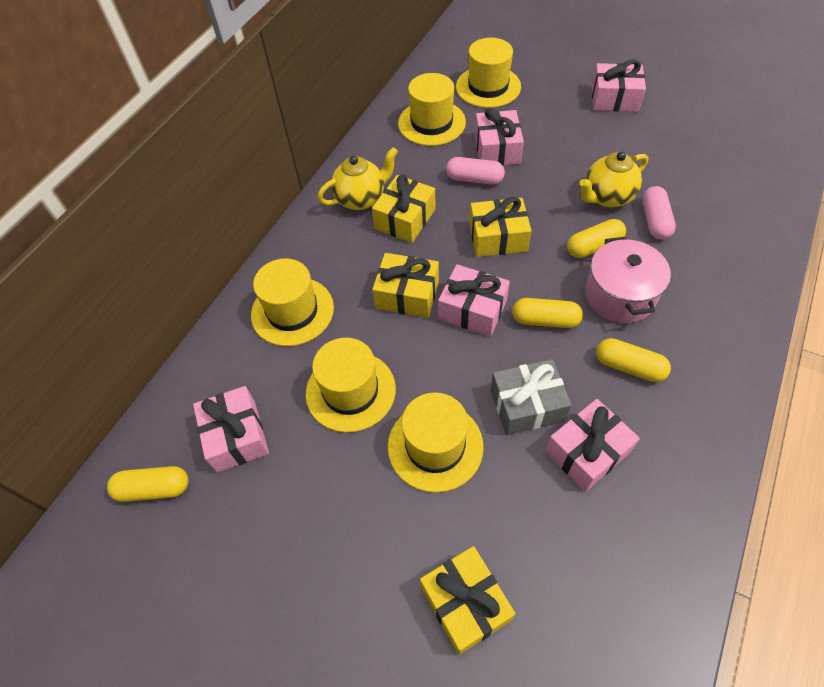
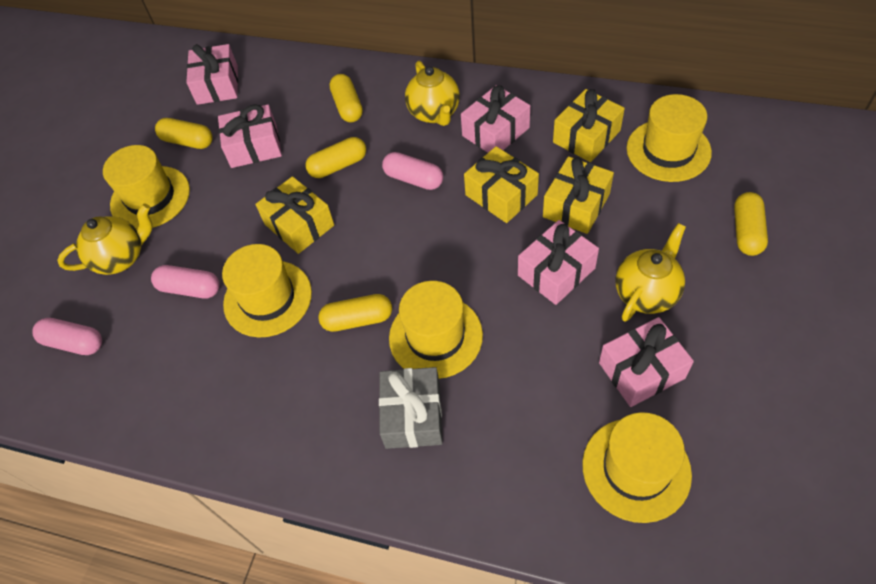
pink capsule: 2 -> 3
pink pot: 1 -> 0
yellow capsule: 4 -> 5
yellow teapot: 2 -> 3

